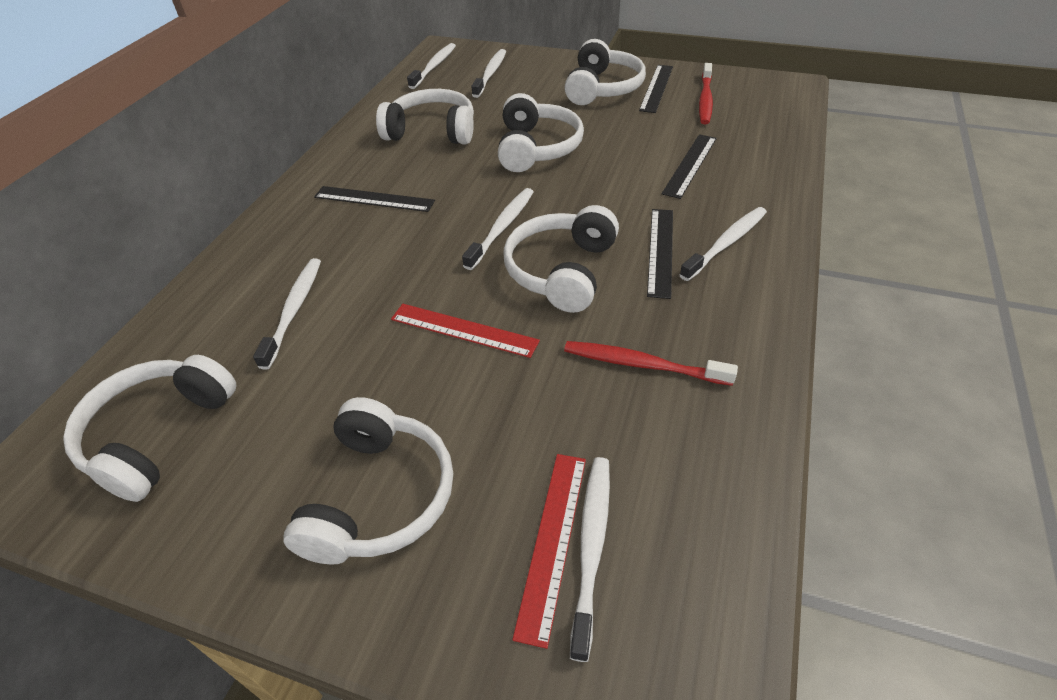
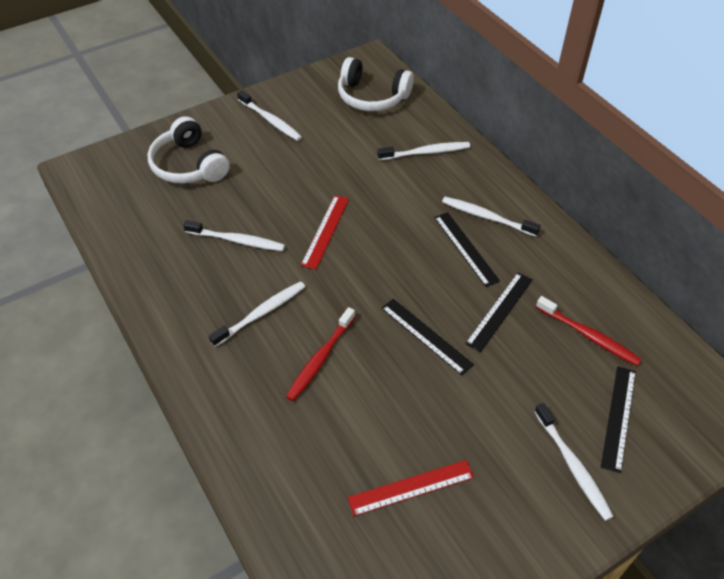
white headphones: 6 -> 2

